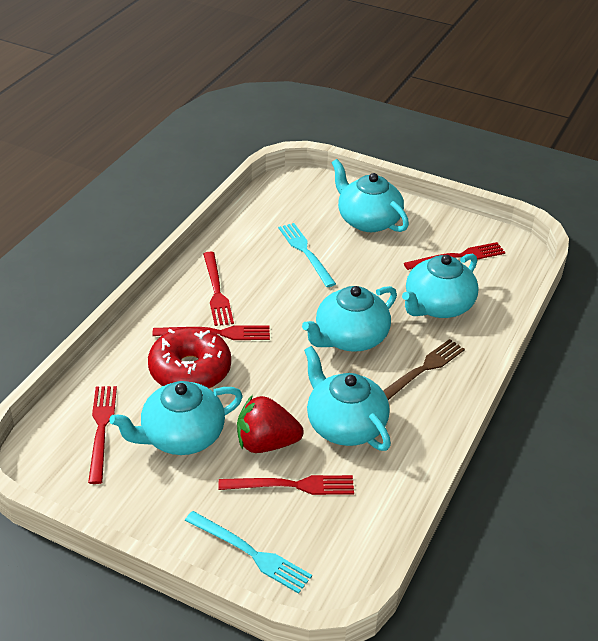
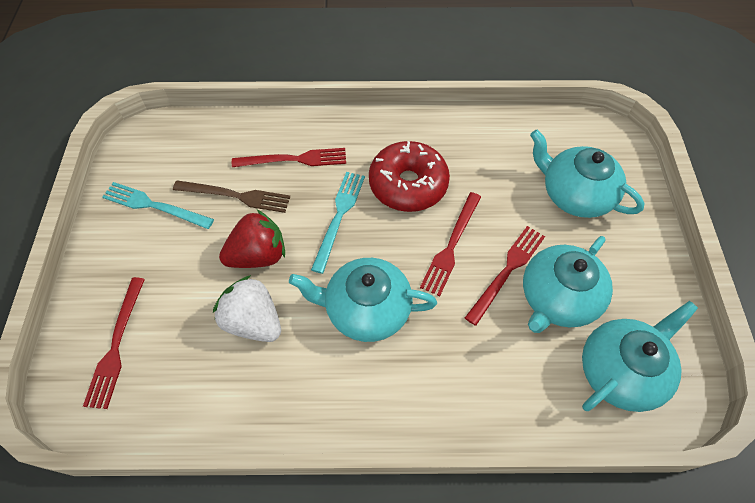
red fork: 5 -> 4
turquoise teapot: 5 -> 4
white strawberry: 0 -> 1

